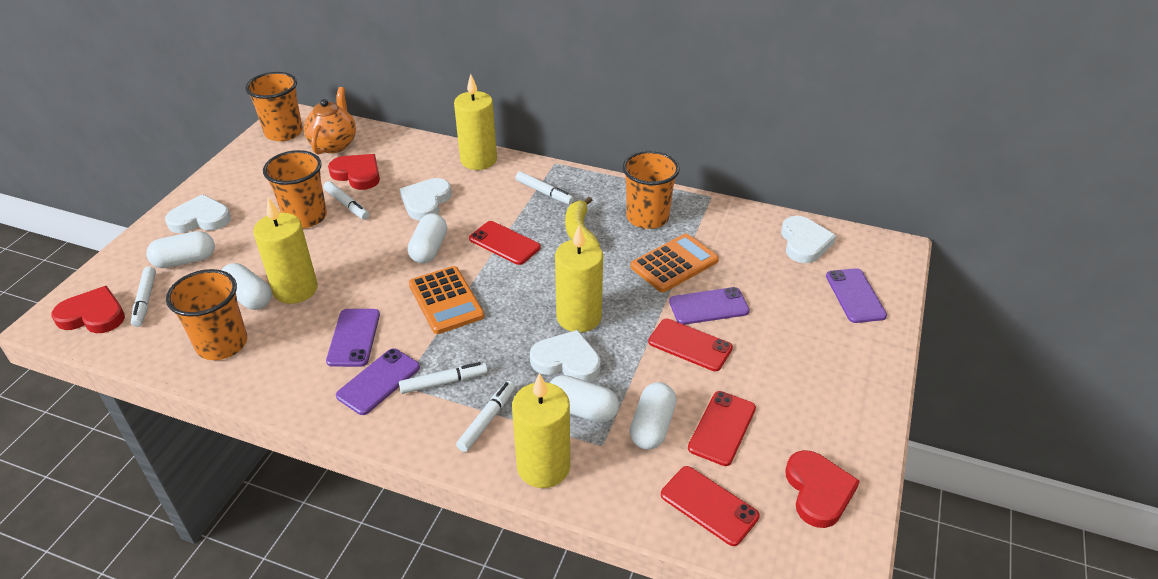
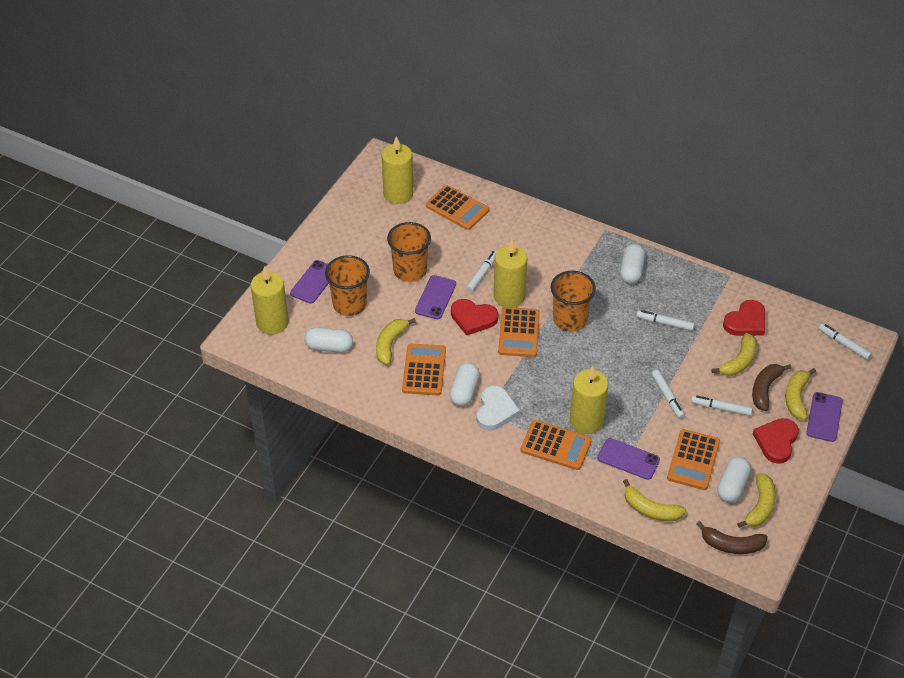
brown banana: 0 -> 2
orange calculator: 2 -> 5
orange cup: 4 -> 3
orange teapot: 1 -> 0
red phone: 4 -> 0
white capsule: 5 -> 4
white heart: 4 -> 1
yellow banana: 1 -> 5

